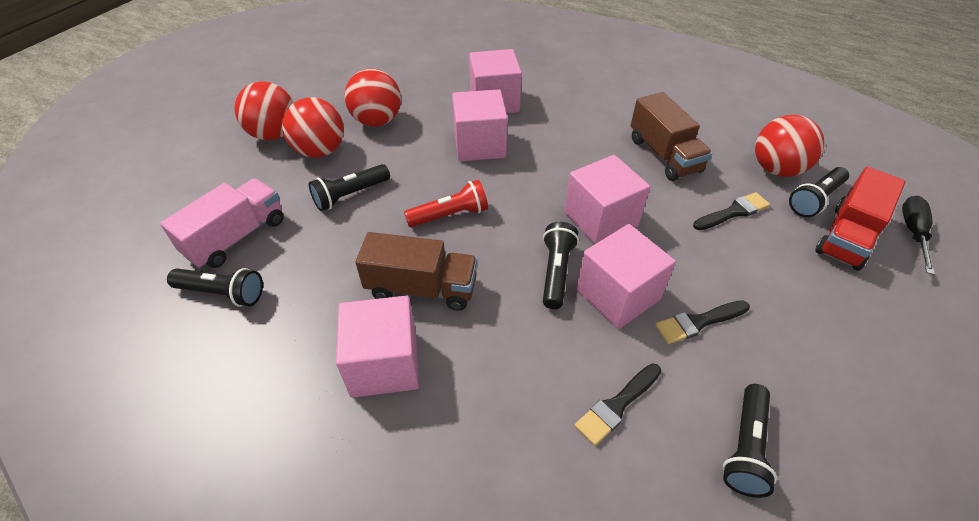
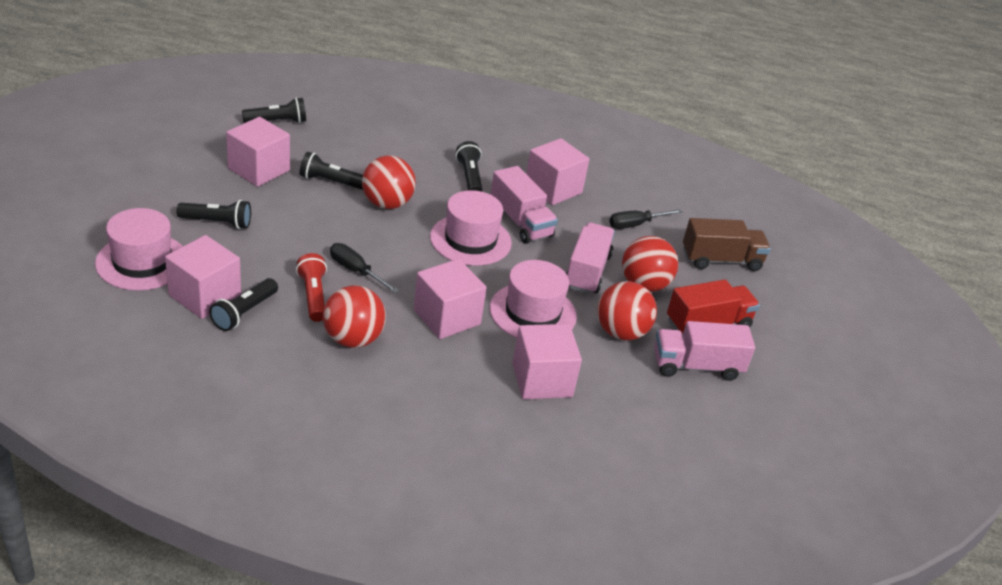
black brush: 3 -> 0
black screwdriver: 1 -> 2
brown truck: 2 -> 1
pink hat: 0 -> 3
pink truck: 1 -> 3

